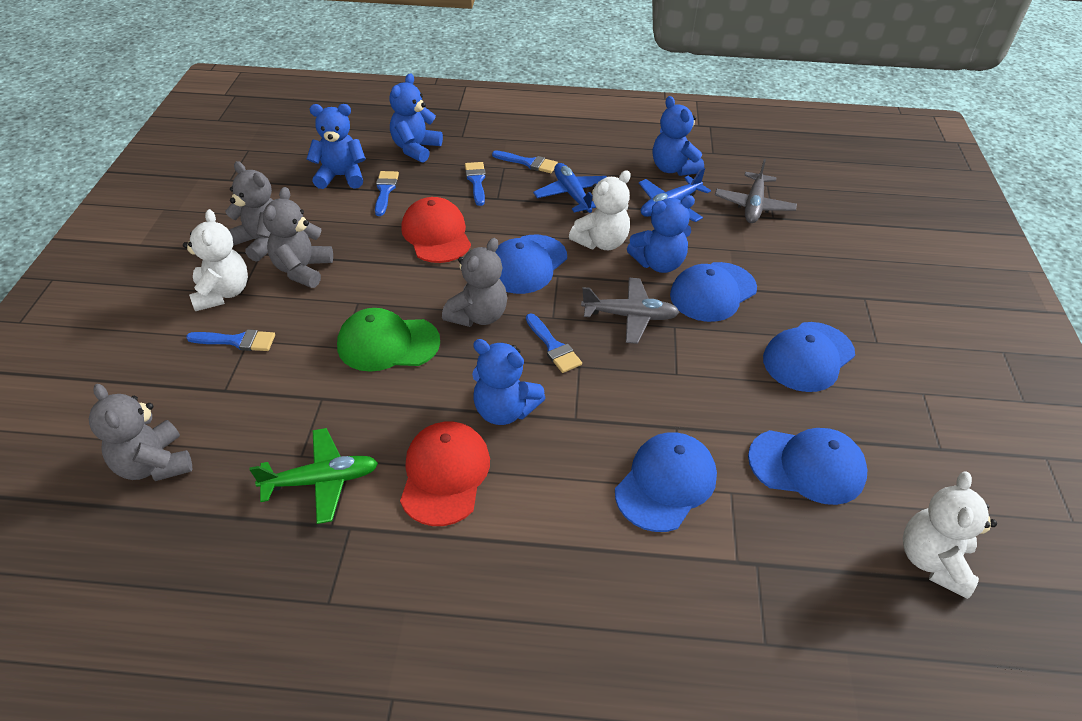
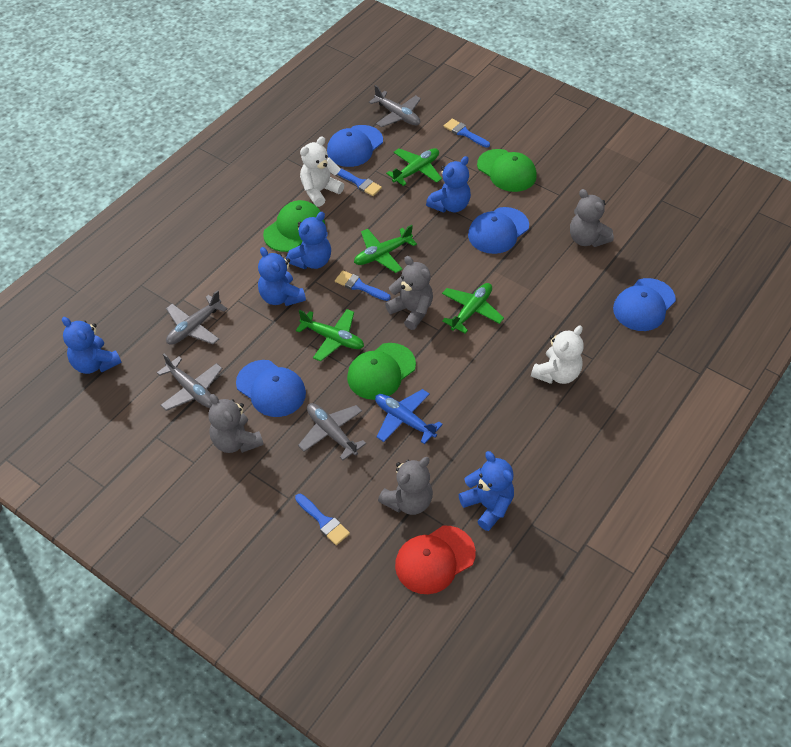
blue brush: 5 -> 4
blue cap: 5 -> 4
blue plane: 2 -> 1
green cap: 1 -> 3
green plane: 1 -> 4
grey plane: 2 -> 4
red cap: 2 -> 1
white teddy bear: 3 -> 2

